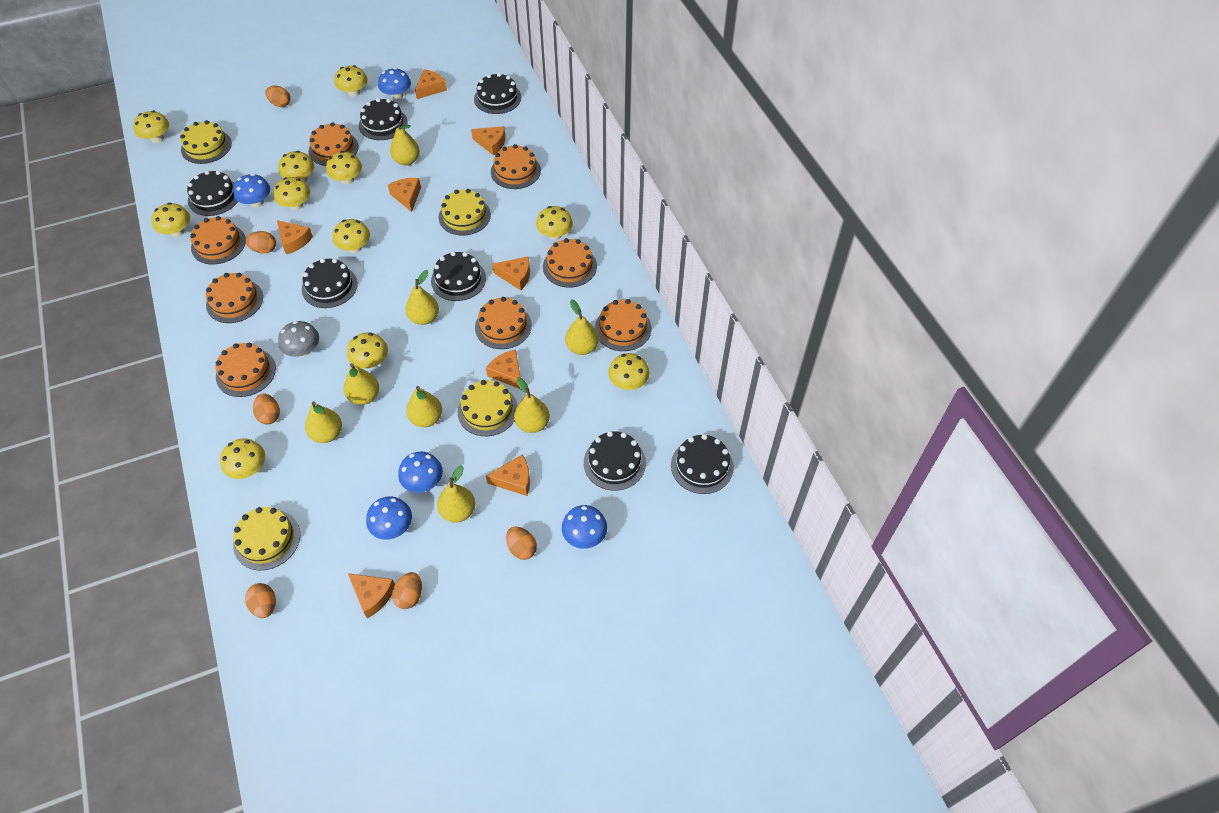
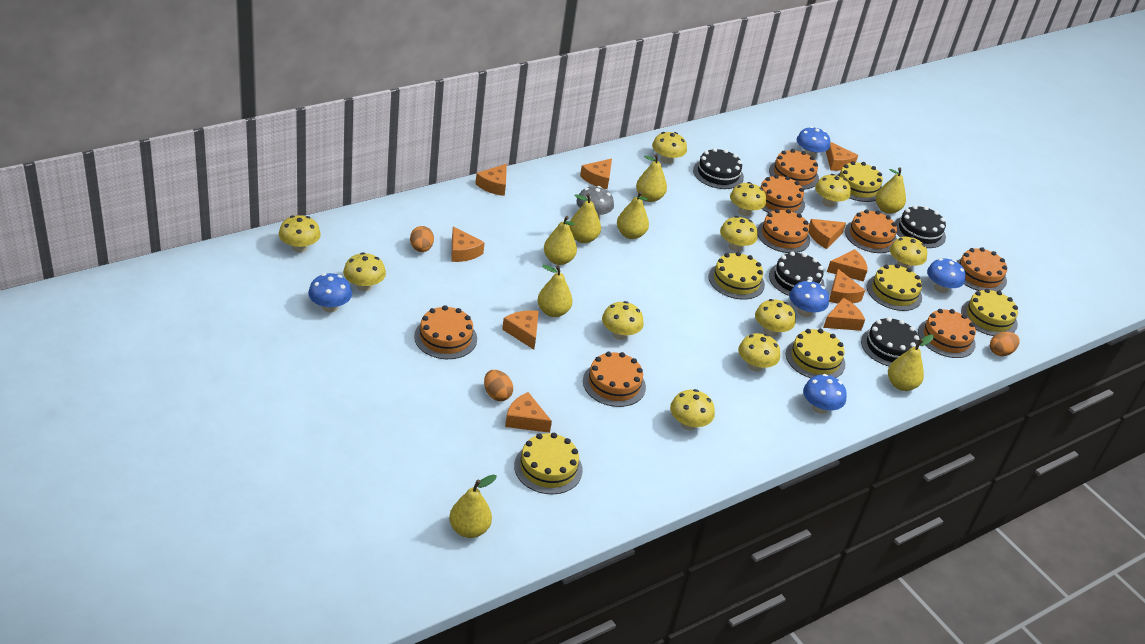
black cake: 7 -> 4
orange cheese: 8 -> 10
orange egg: 6 -> 3
yellow cake: 4 -> 6

